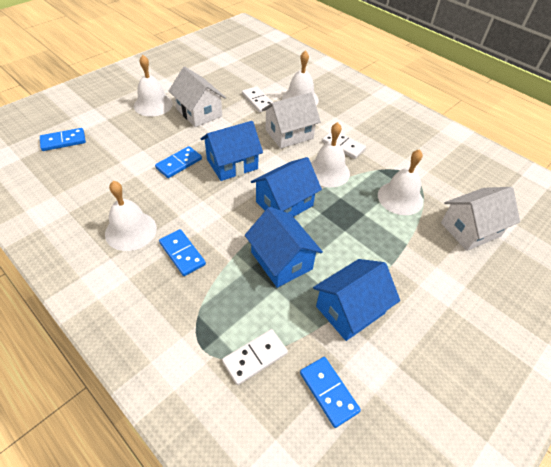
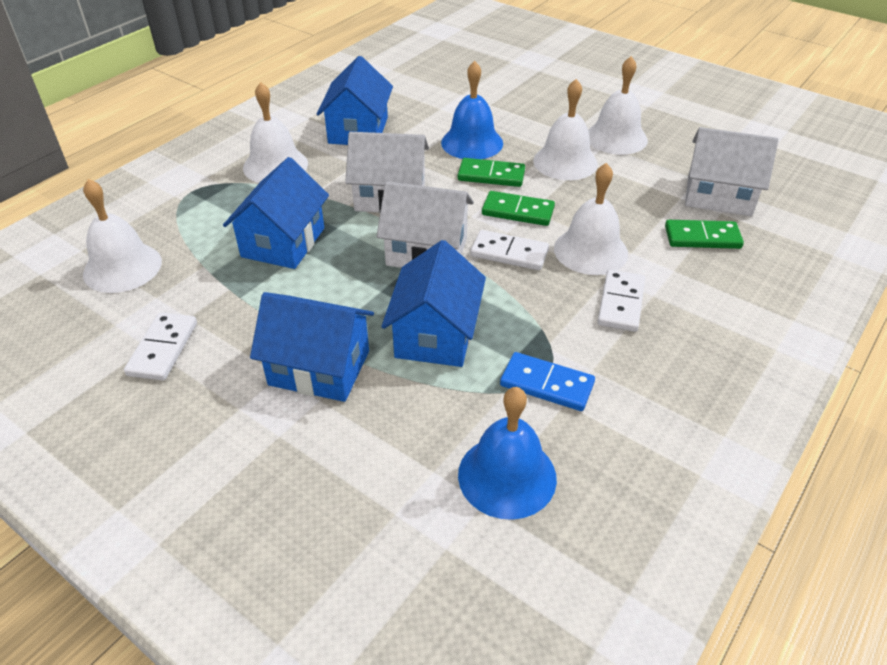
blue bell: 0 -> 2
blue domino: 4 -> 1
green domino: 0 -> 3

